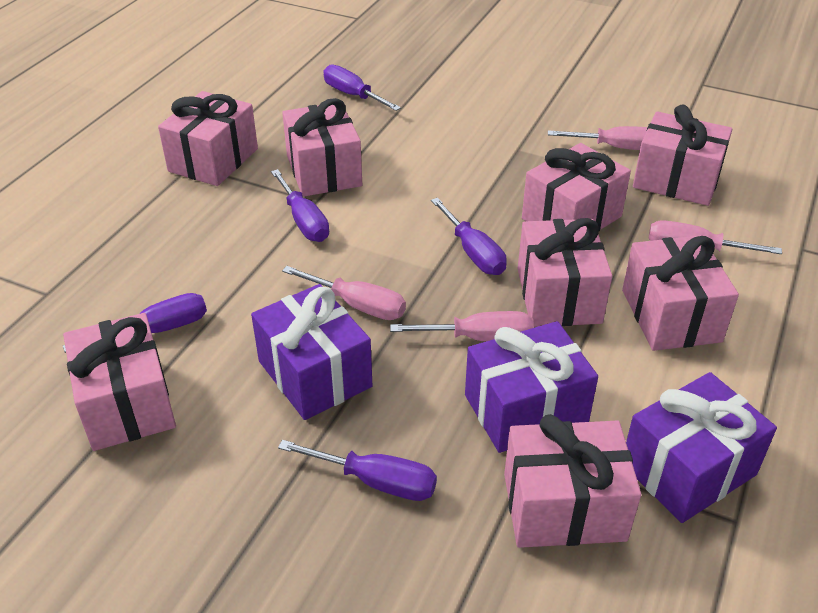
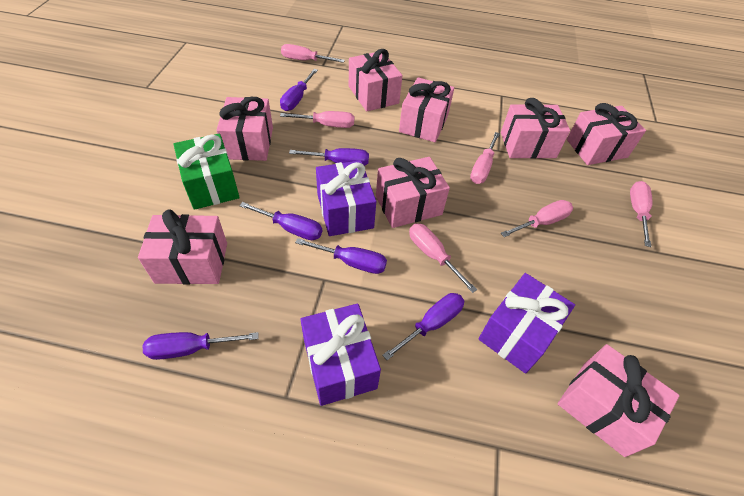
green gift: 0 -> 1
pink screwdriver: 4 -> 6
purple screwdriver: 5 -> 6

